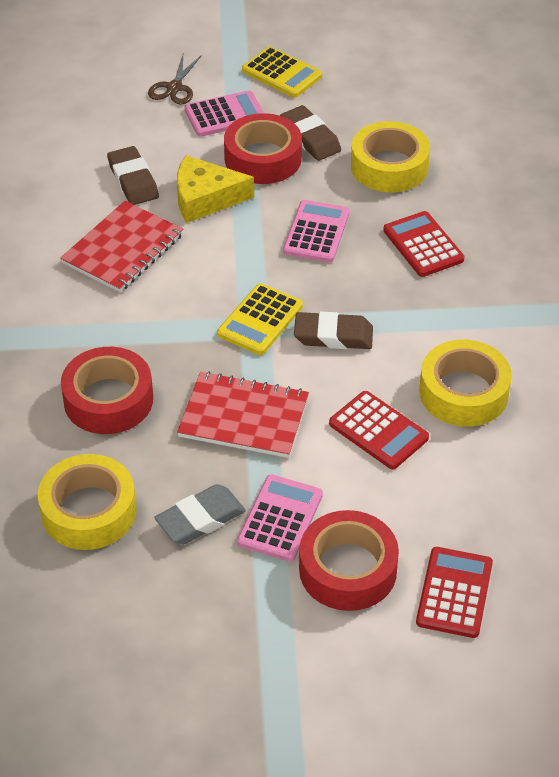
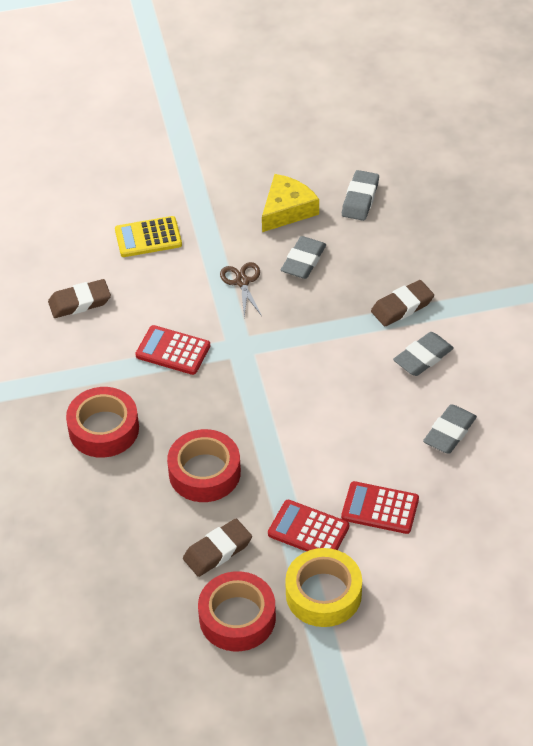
grey eraser: 1 -> 4
pink calculator: 3 -> 0
red notebook: 2 -> 0
yellow calculator: 2 -> 1
yellow tape: 3 -> 1

